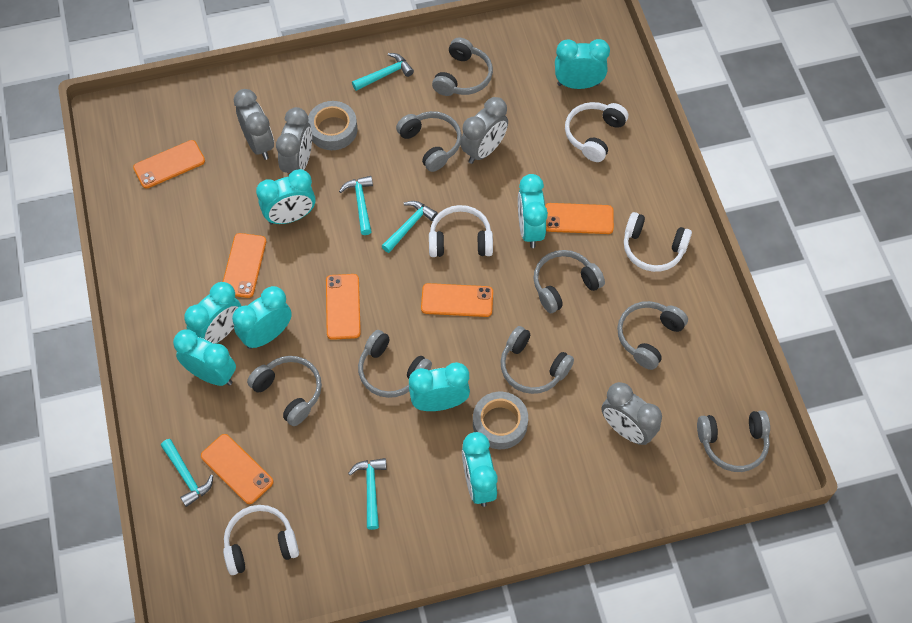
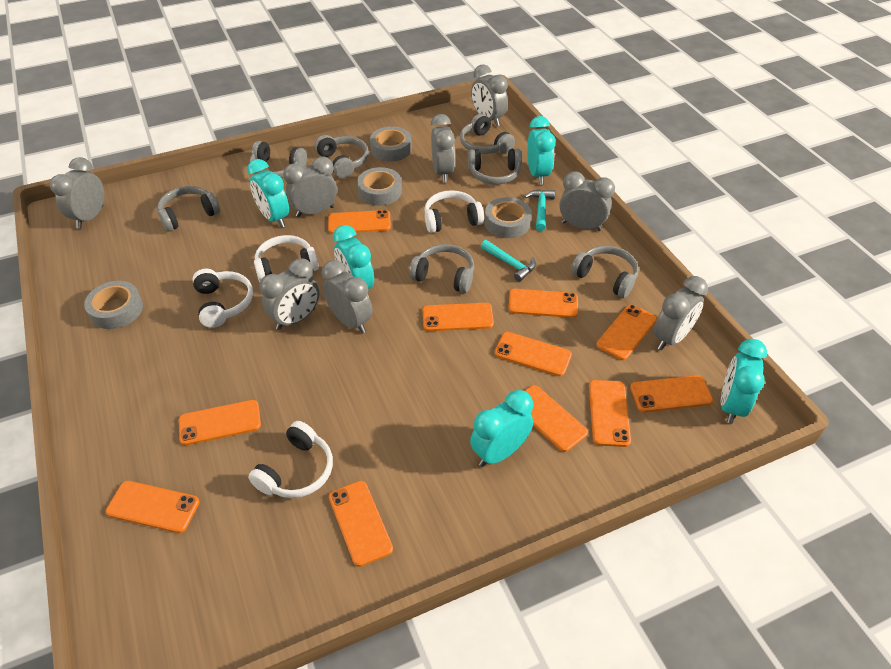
grey clock: 4 -> 8
grey headphones: 8 -> 7
grey tape: 2 -> 4
orange phone: 6 -> 11
turquoise clock: 8 -> 5
turquoise hammer: 5 -> 2

